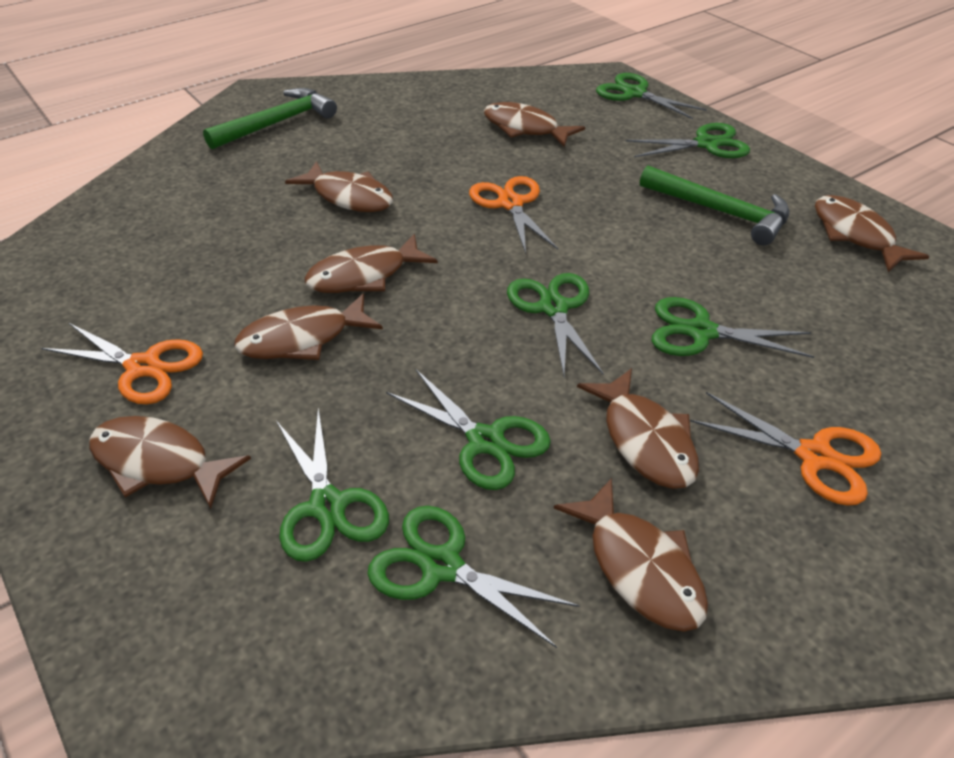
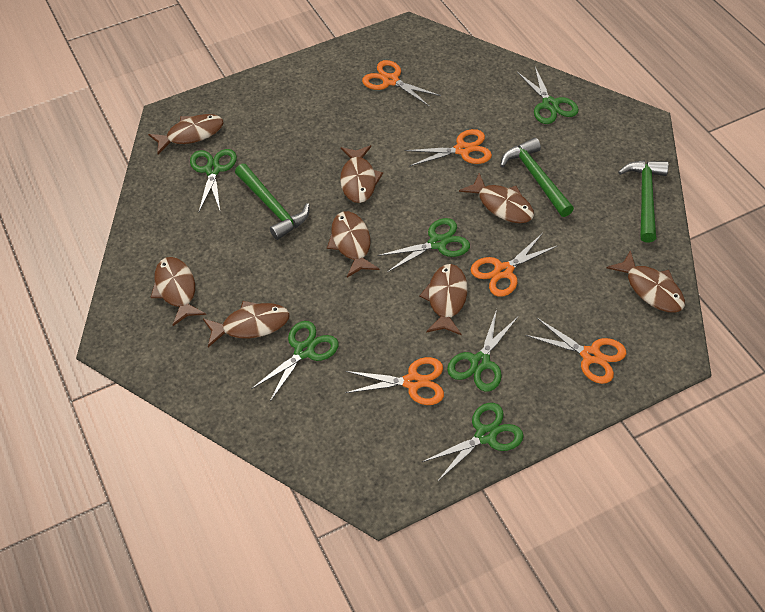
green hammer: 2 -> 3
green scissors: 7 -> 6
orange scissors: 3 -> 5

